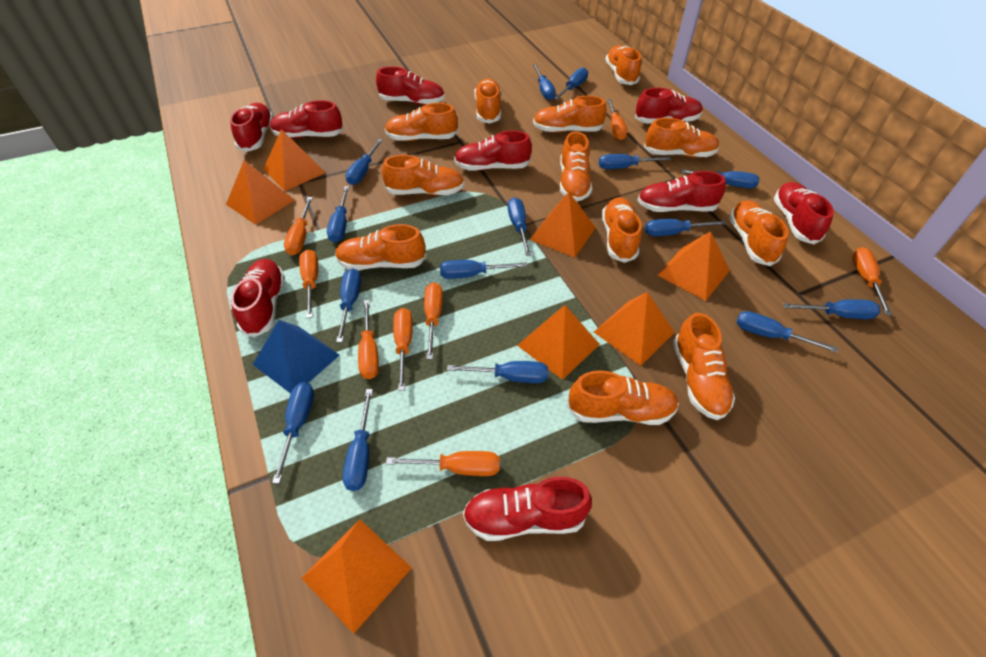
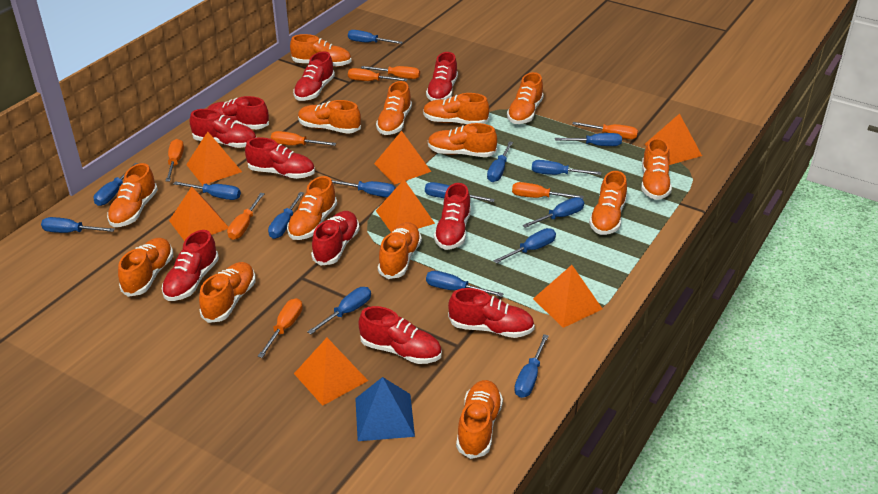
orange shoe: 12 -> 14
red shoe: 9 -> 10

